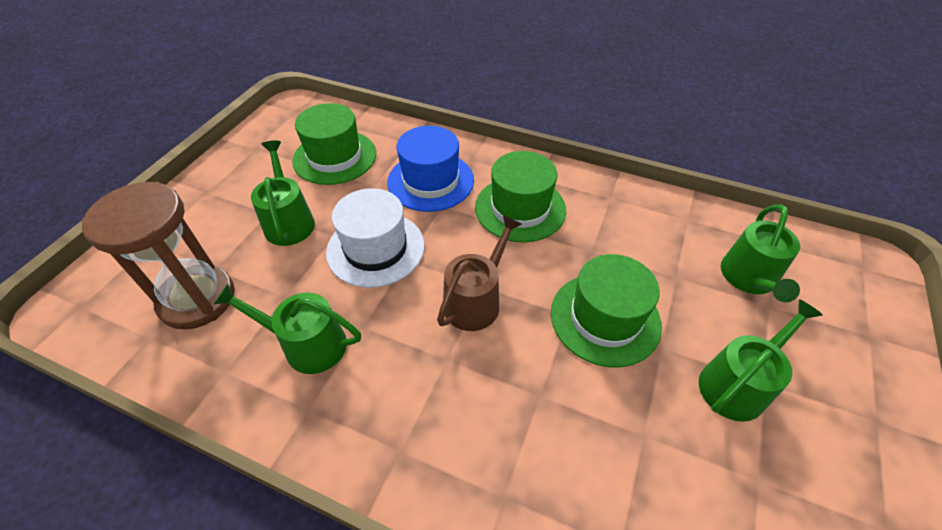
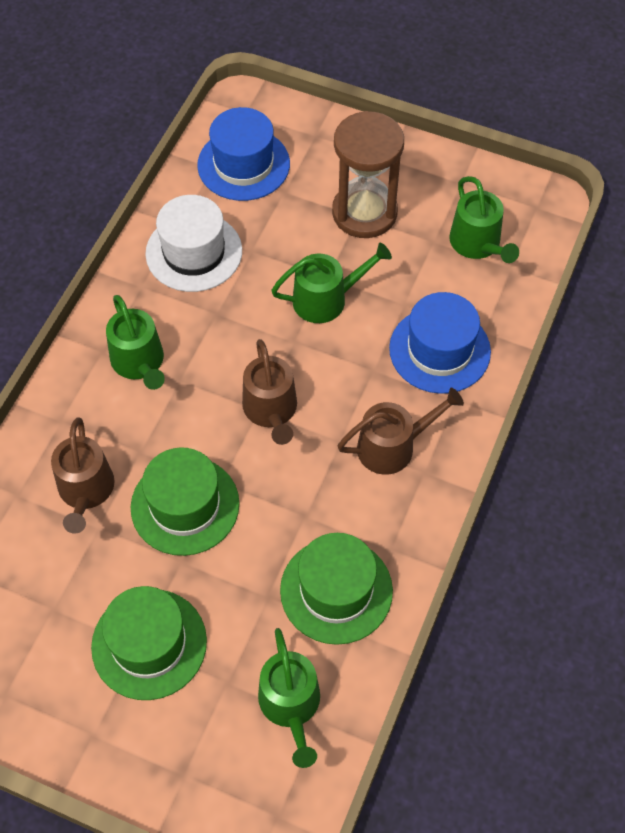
blue hat: 1 -> 2
brown watering can: 1 -> 3

